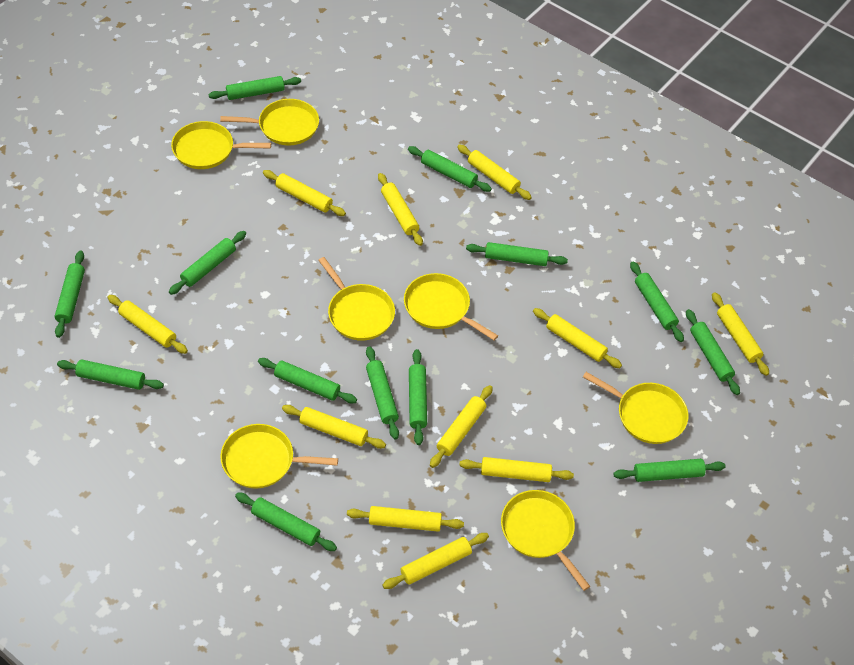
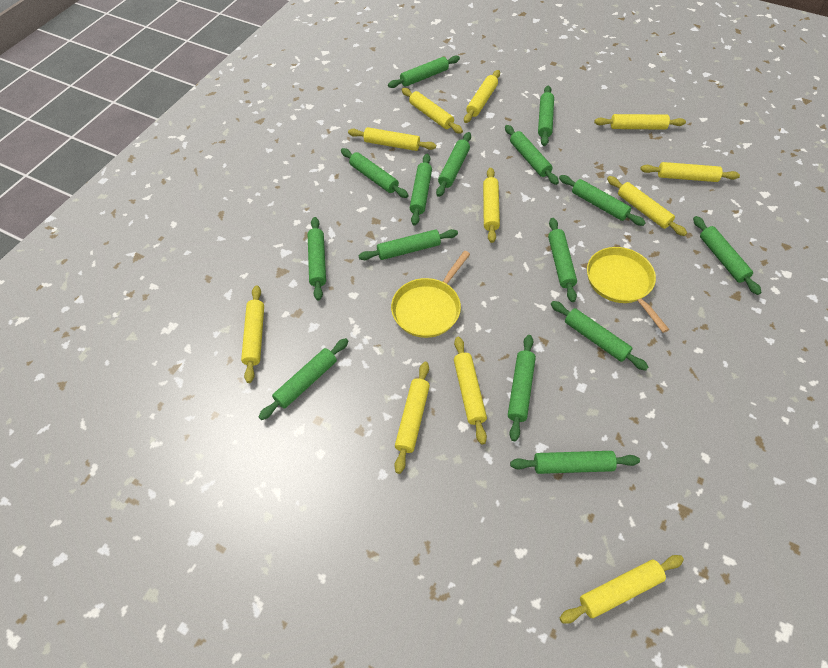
green rolling pin: 13 -> 15
yellow pan: 7 -> 2

